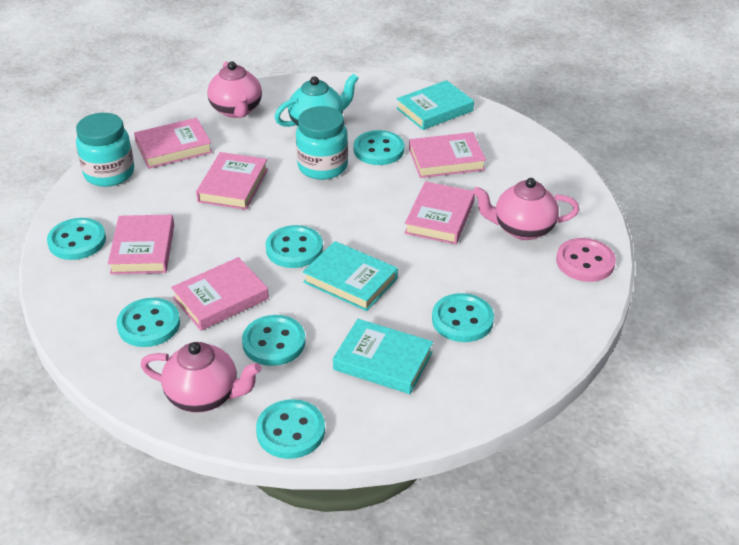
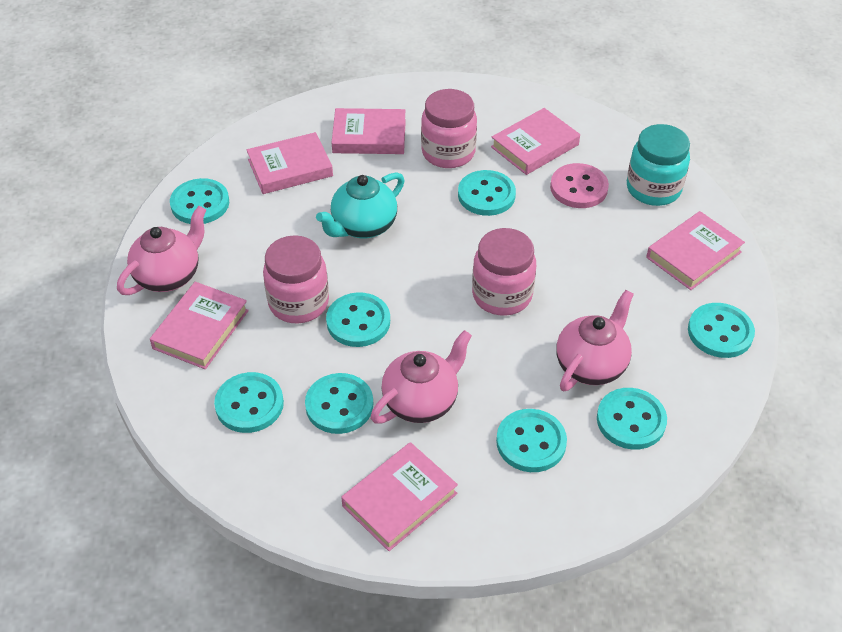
pink jar: 0 -> 3
turquoise book: 3 -> 0
turquoise button: 7 -> 8
turquoise jar: 2 -> 1

